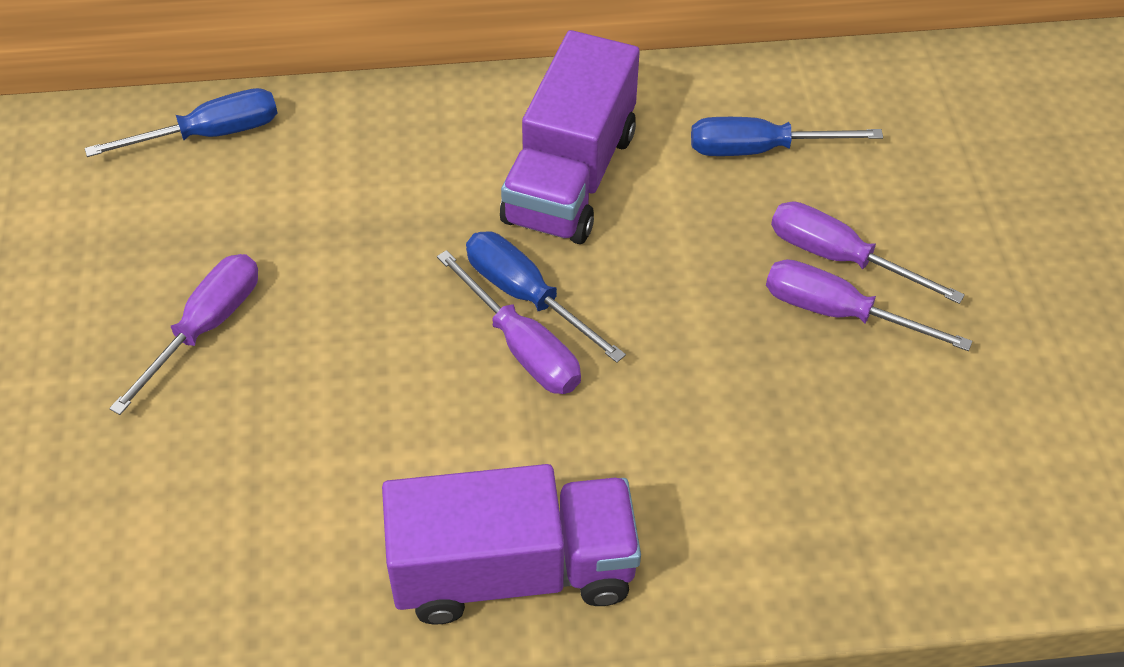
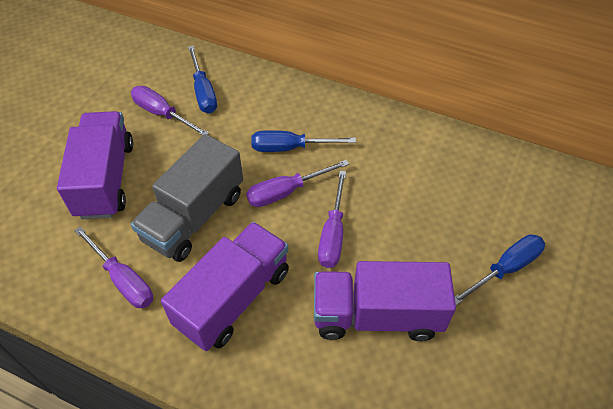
grey truck: 0 -> 1
purple truck: 2 -> 3

